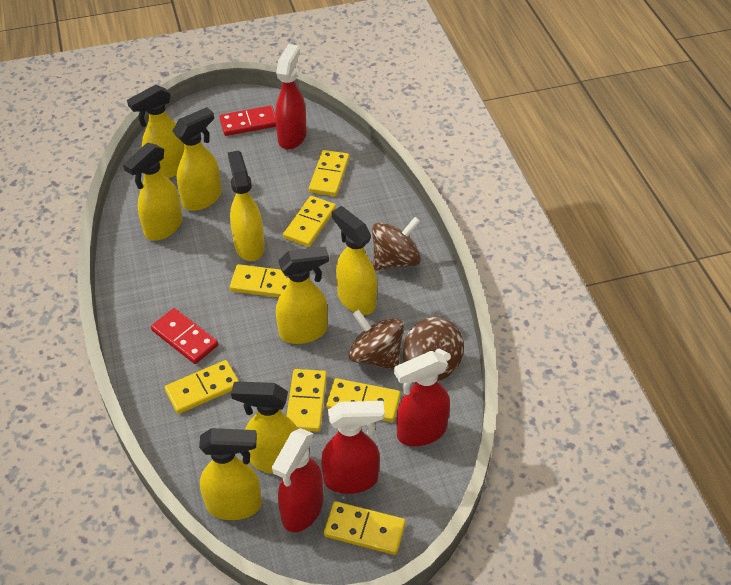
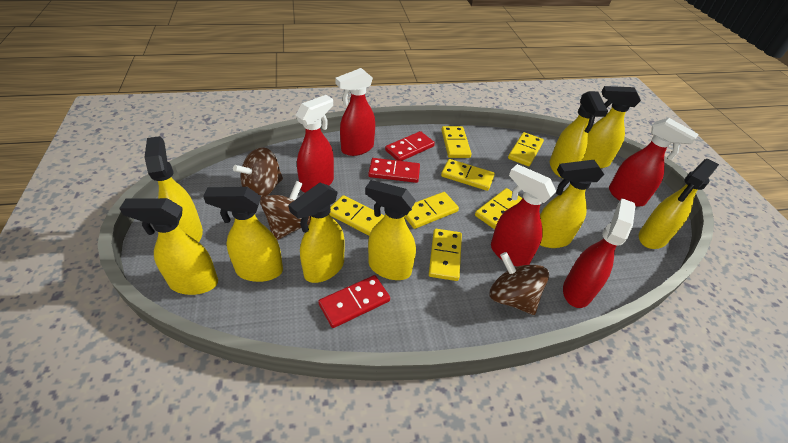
red domino: 2 -> 3
red spray bottle: 4 -> 5
yellow spray bottle: 8 -> 9

